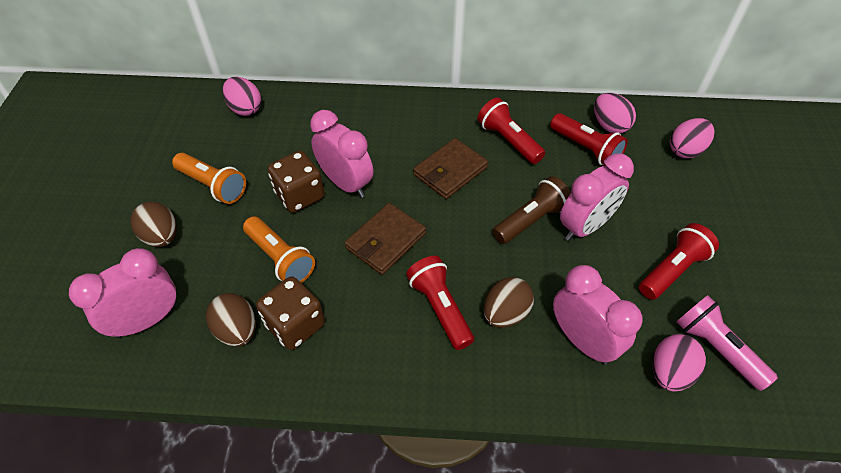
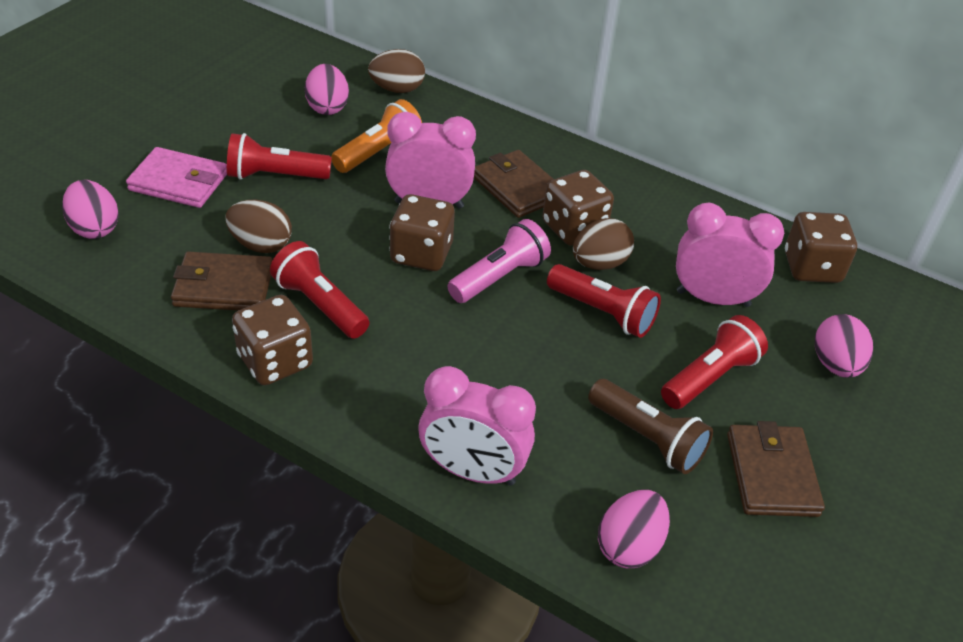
brown dice: 2 -> 4
brown wallet: 2 -> 3
orange flashlight: 2 -> 1
pink clock: 4 -> 3
pink wallet: 0 -> 1

